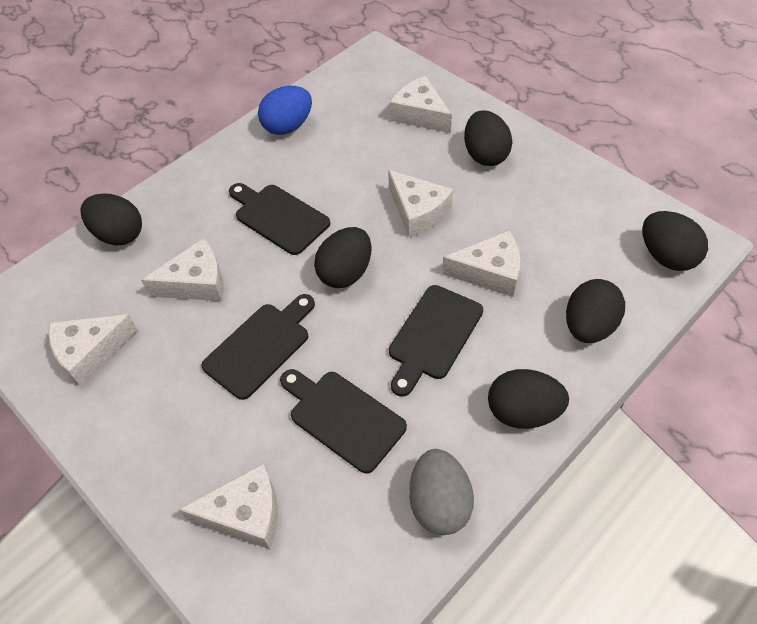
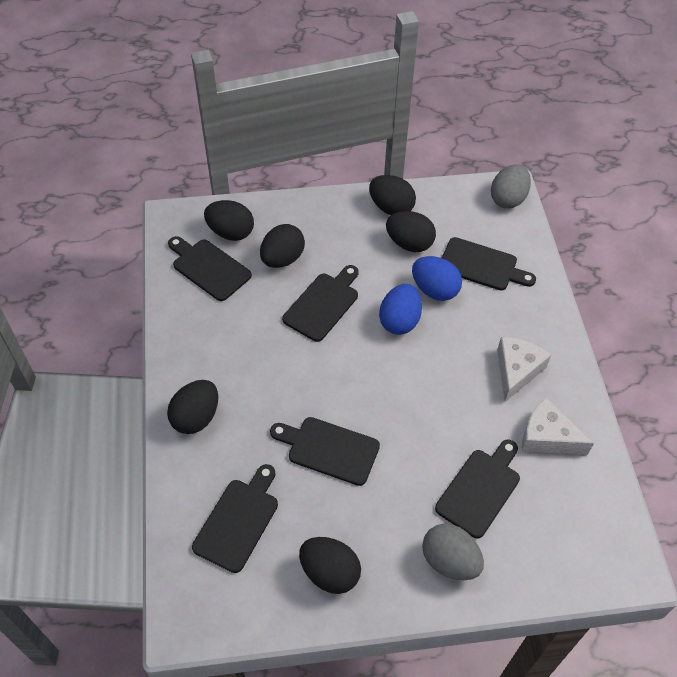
black cutting board: 4 -> 6
blue egg: 1 -> 2
grey egg: 1 -> 2
white cheese: 6 -> 2

